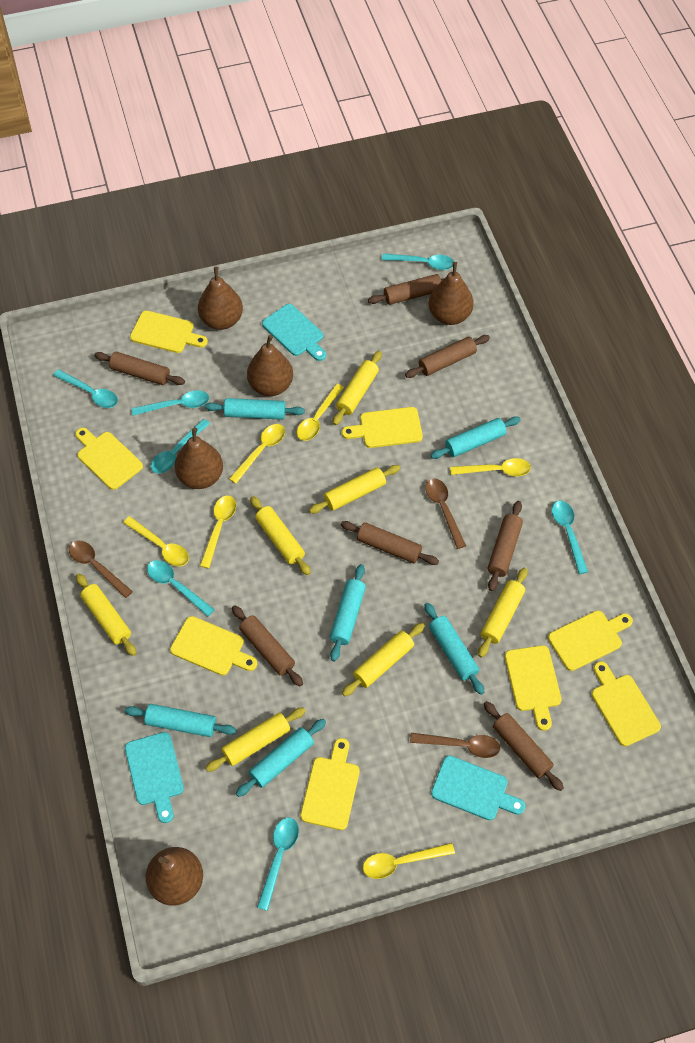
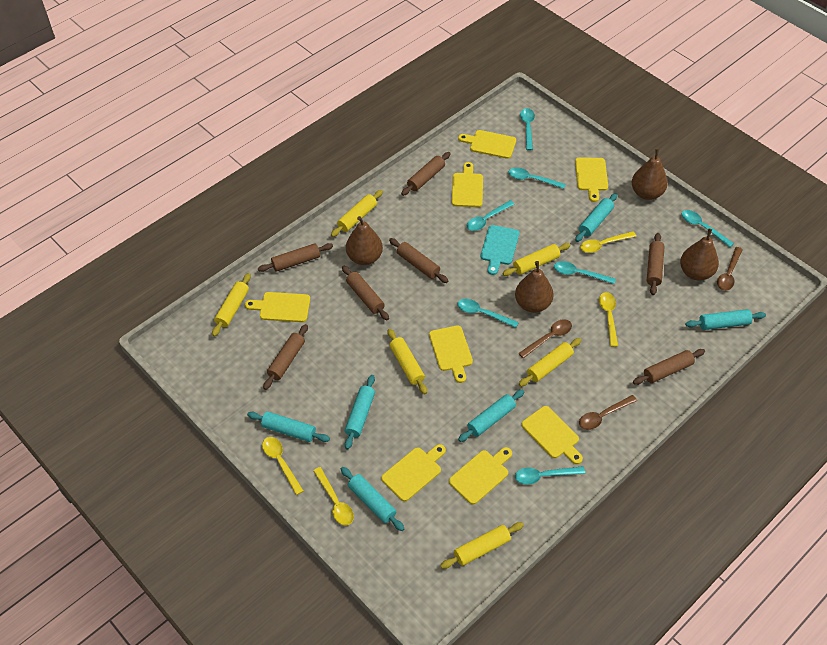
brown pear: 5 -> 4
turquoise cutting board: 3 -> 1
yellow rolling pin: 7 -> 6
yellow spoon: 6 -> 4

